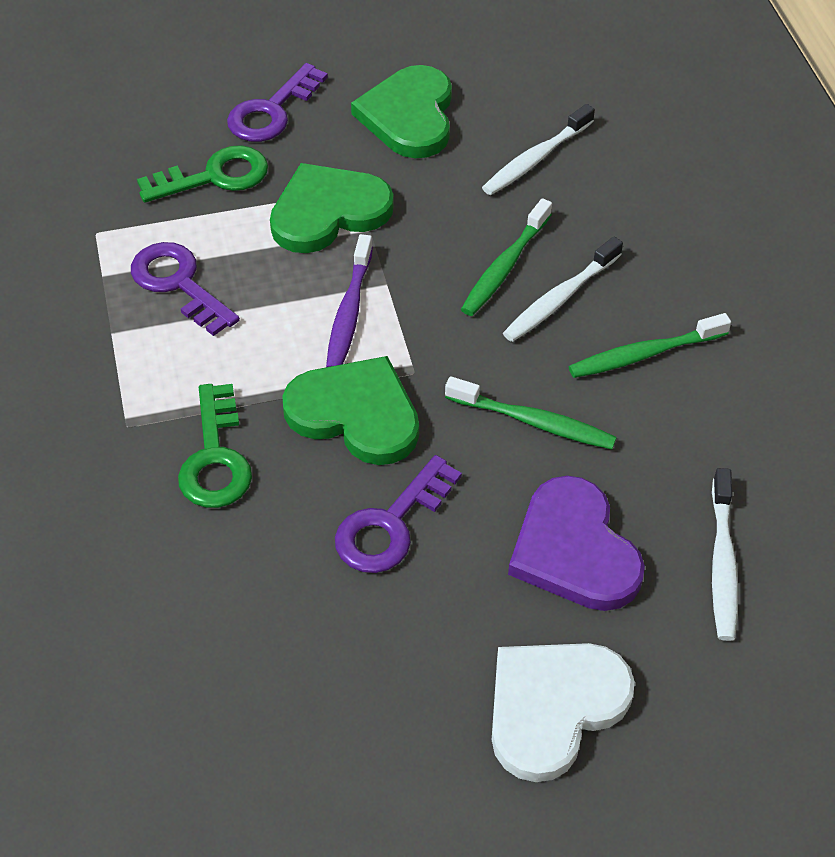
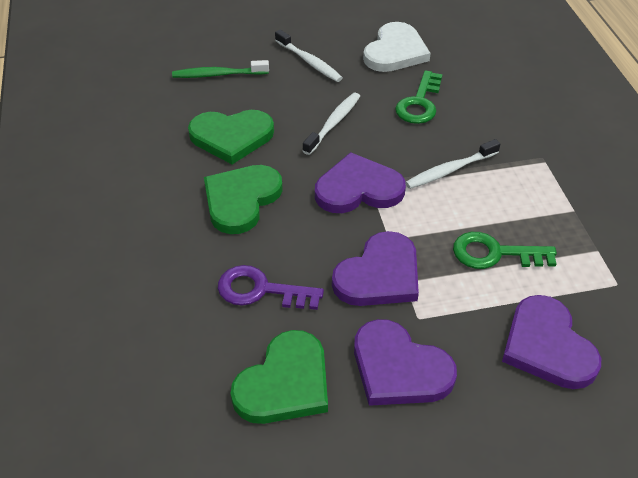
green toothbrush: 3 -> 1
purple heart: 1 -> 4
purple key: 3 -> 1
purple toothbrush: 1 -> 0

